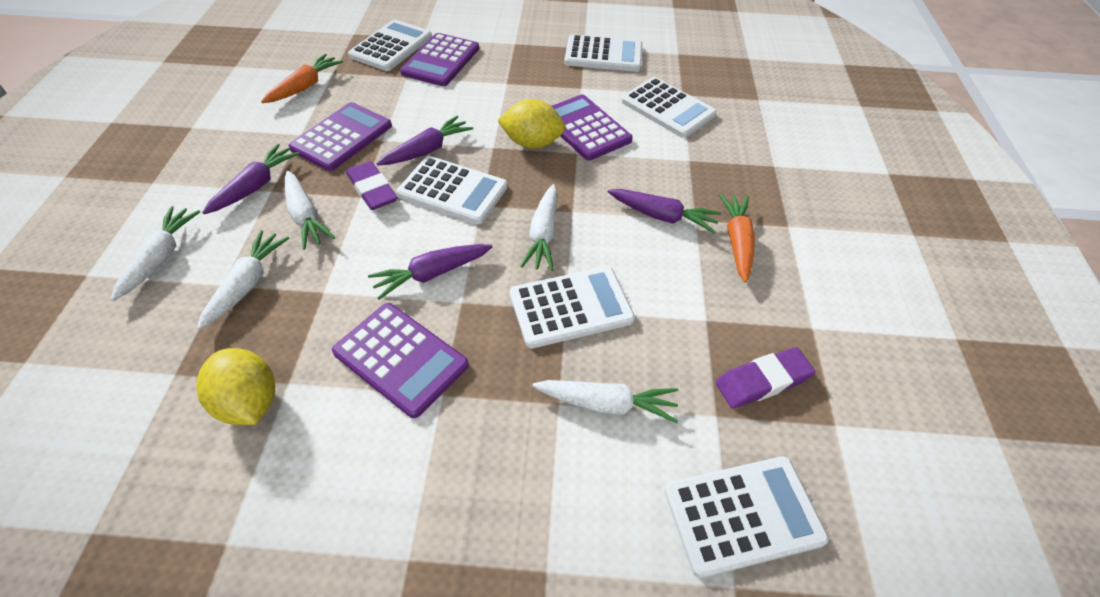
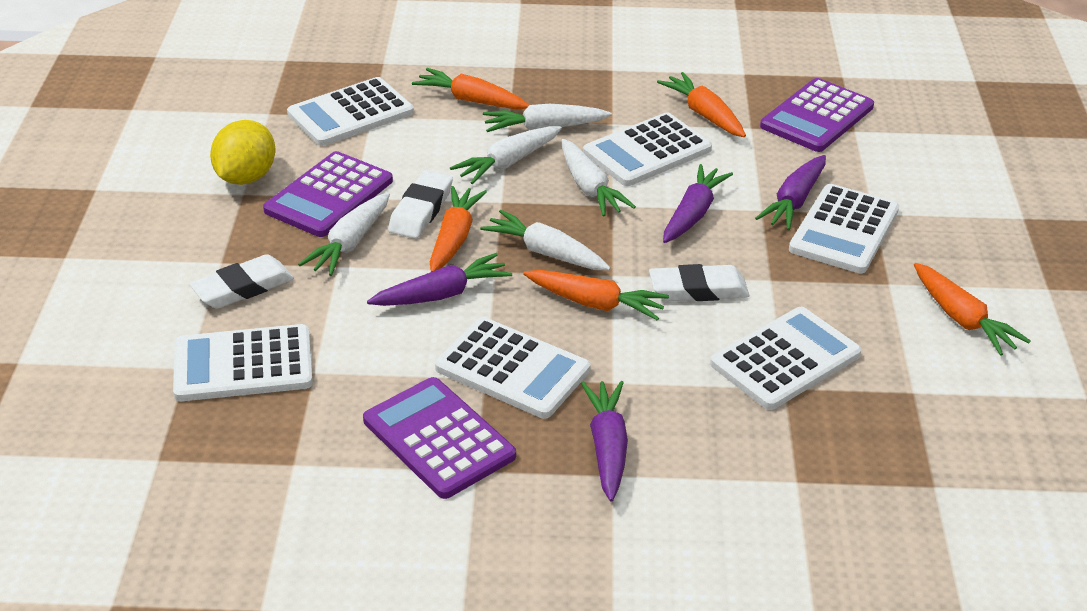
orange carrot: 2 -> 5
purple calculator: 4 -> 3
purple eraser: 2 -> 0
white eraser: 0 -> 3
yellow lemon: 2 -> 1

